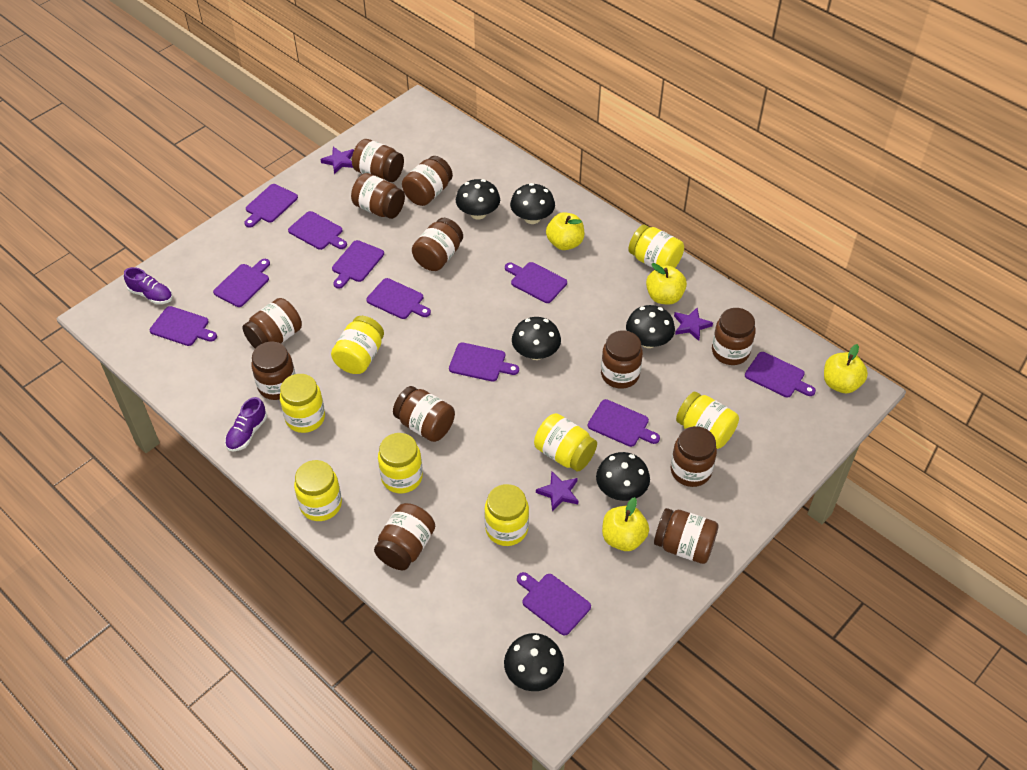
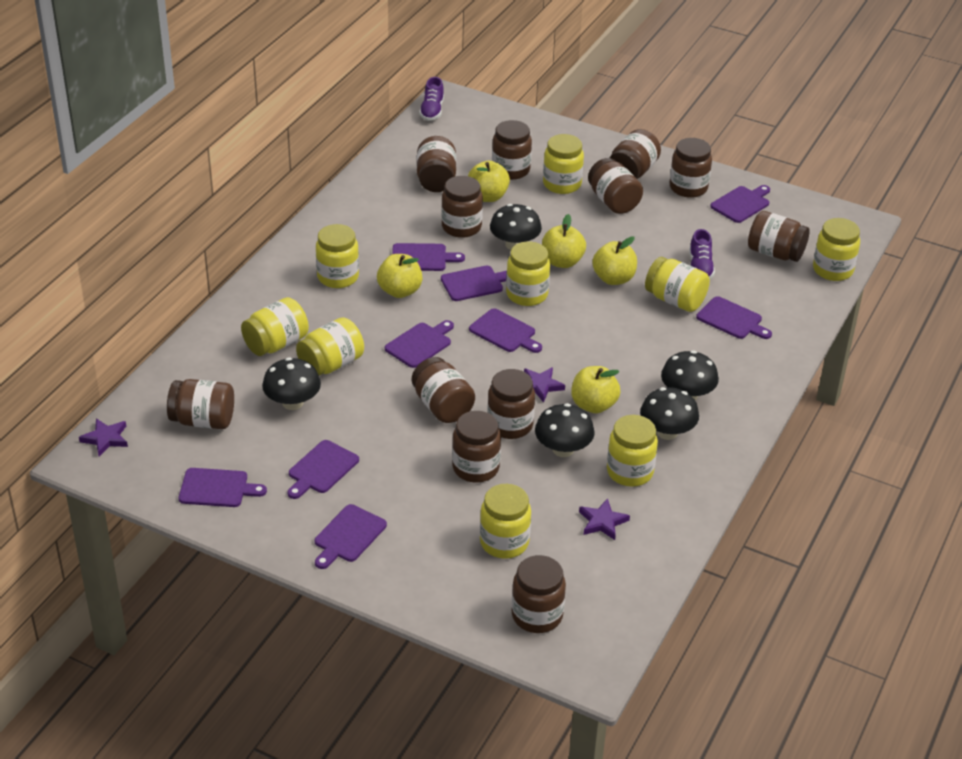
black mushroom: 6 -> 5
purple cutting board: 11 -> 9
yellow apple: 4 -> 5
yellow jar: 8 -> 9

